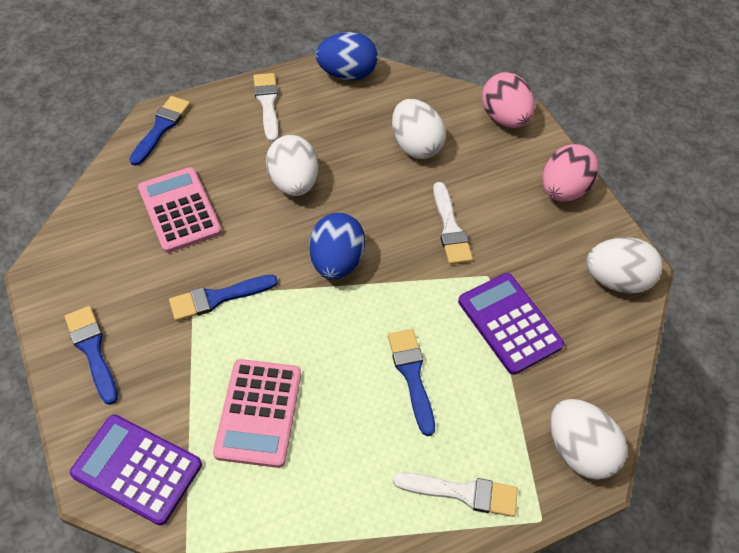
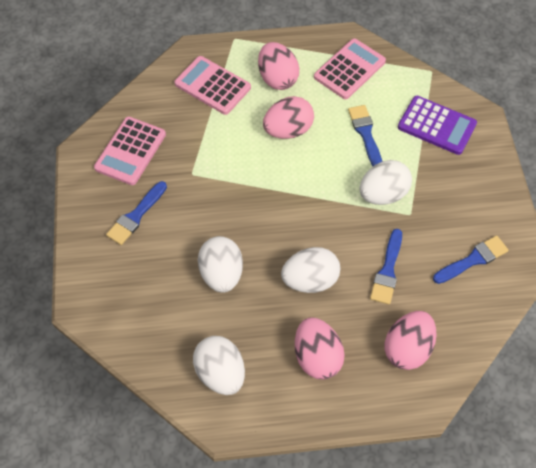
blue egg: 2 -> 0
pink calculator: 2 -> 3
pink egg: 2 -> 4
purple calculator: 2 -> 1
white brush: 3 -> 0

